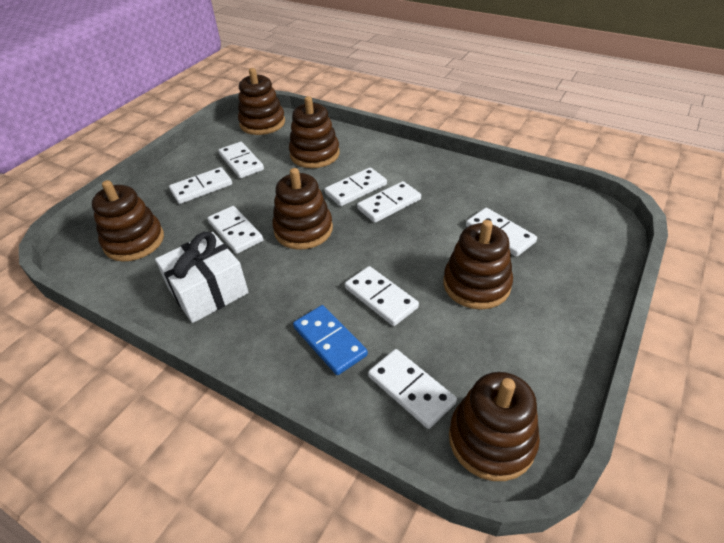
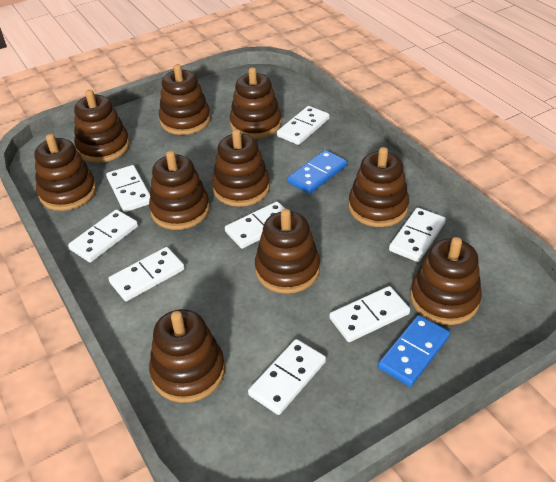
blue domino: 1 -> 2
brown stacking toy: 6 -> 10
white gift: 1 -> 0

